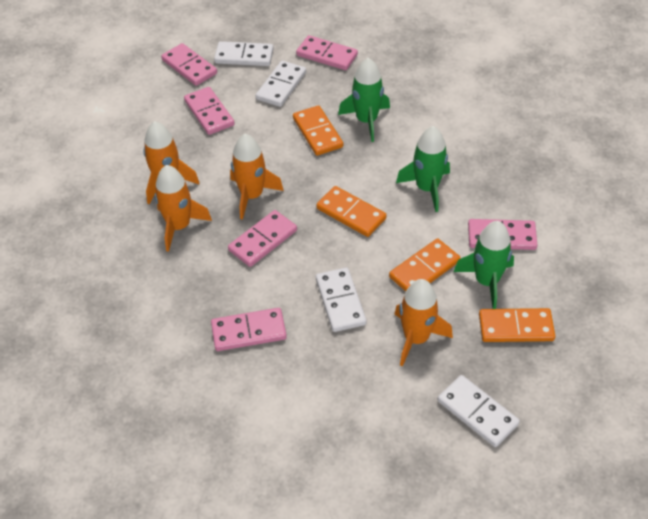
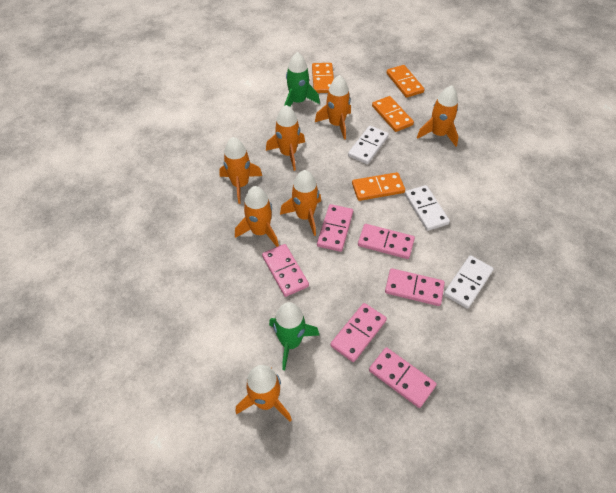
green rocket: 3 -> 2
orange rocket: 4 -> 7
white domino: 4 -> 3

